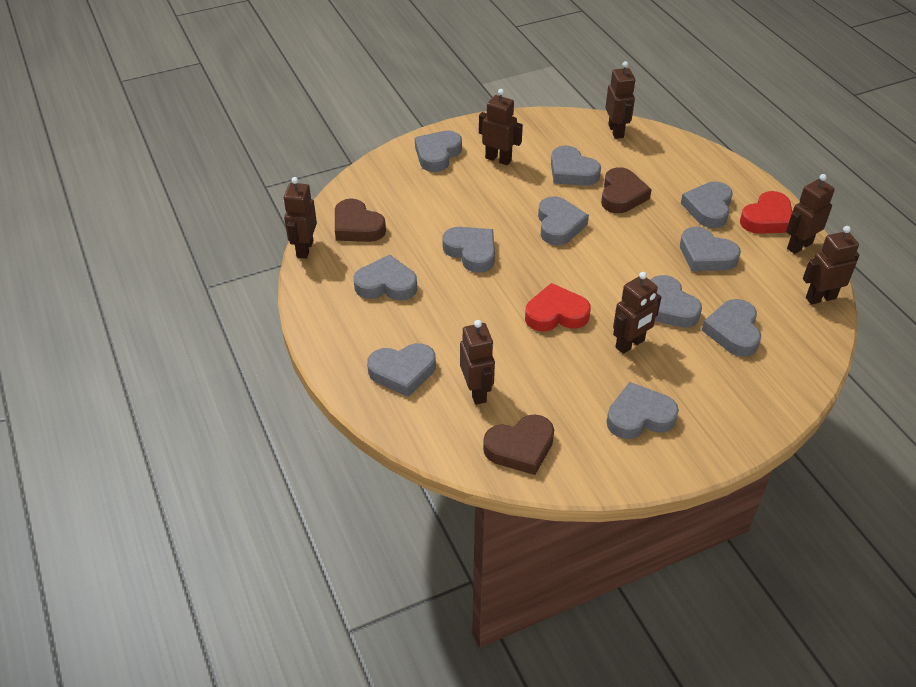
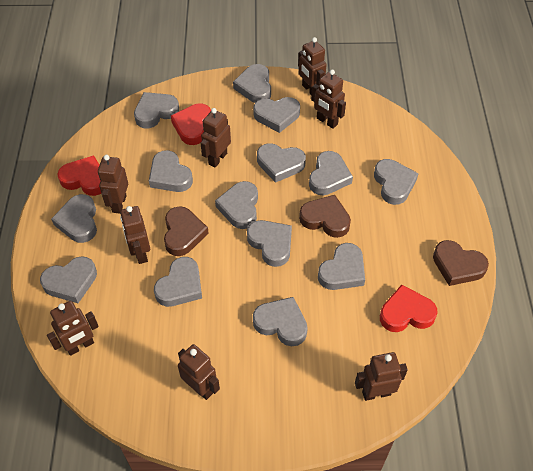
brown robot: 7 -> 8
grey heart: 11 -> 14
red heart: 2 -> 3

